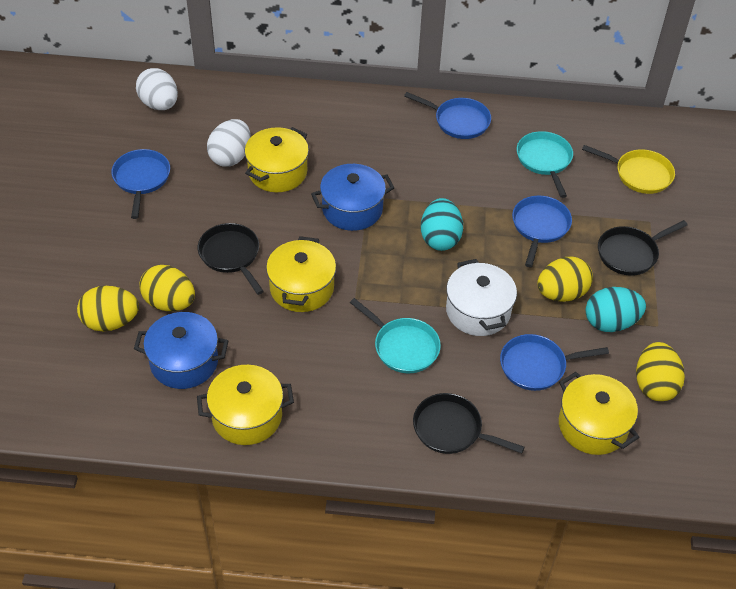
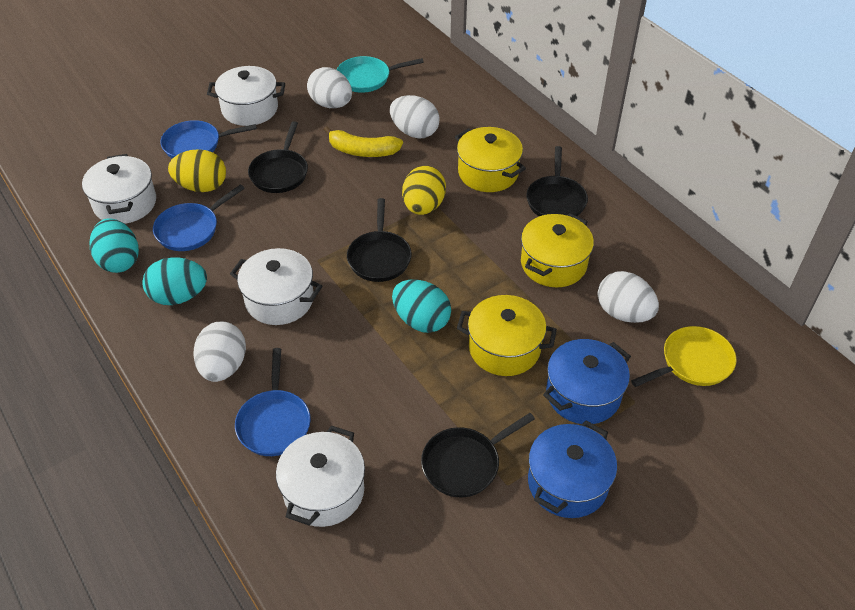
black pan: 3 -> 4
blue pan: 4 -> 3
turquoise egg: 2 -> 3
turquoise pan: 2 -> 1
white egg: 2 -> 4
white pot: 1 -> 4
yellow banana: 0 -> 1
yellow egg: 4 -> 2
yellow pot: 4 -> 3

